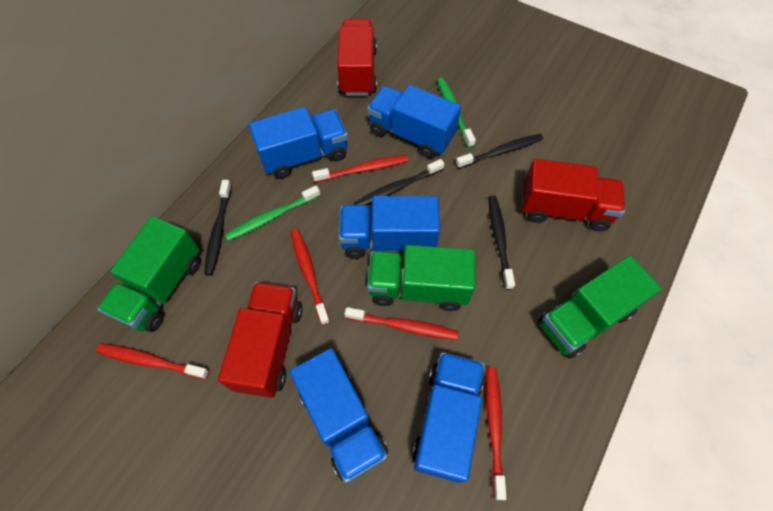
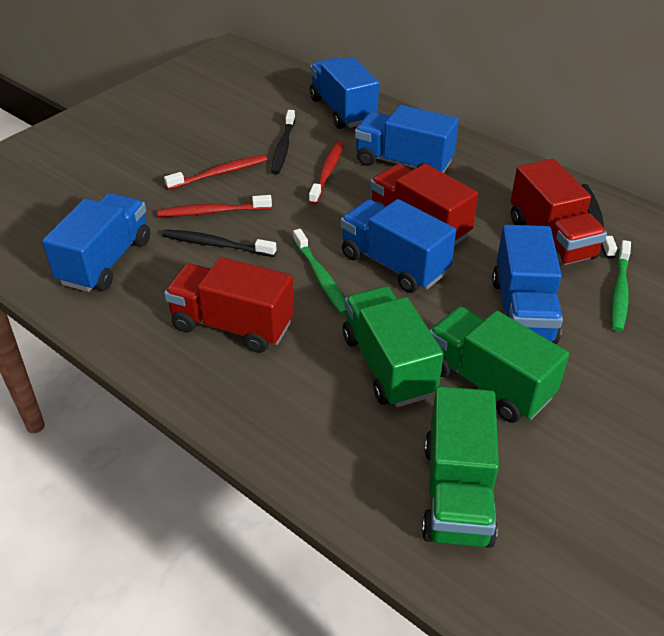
black toothbrush: 4 -> 3
red toothbrush: 5 -> 3

